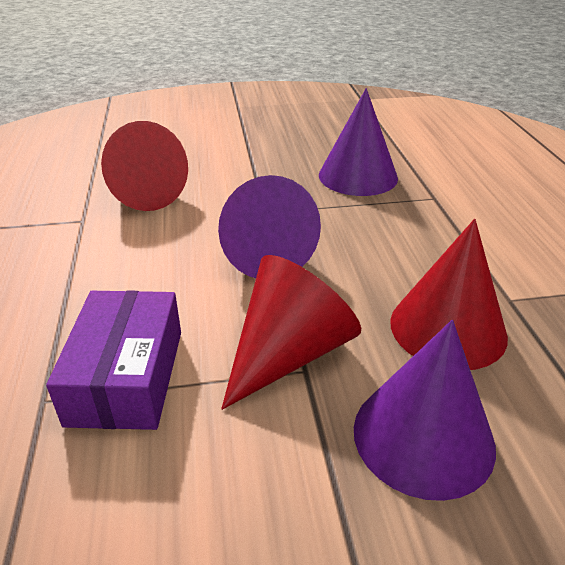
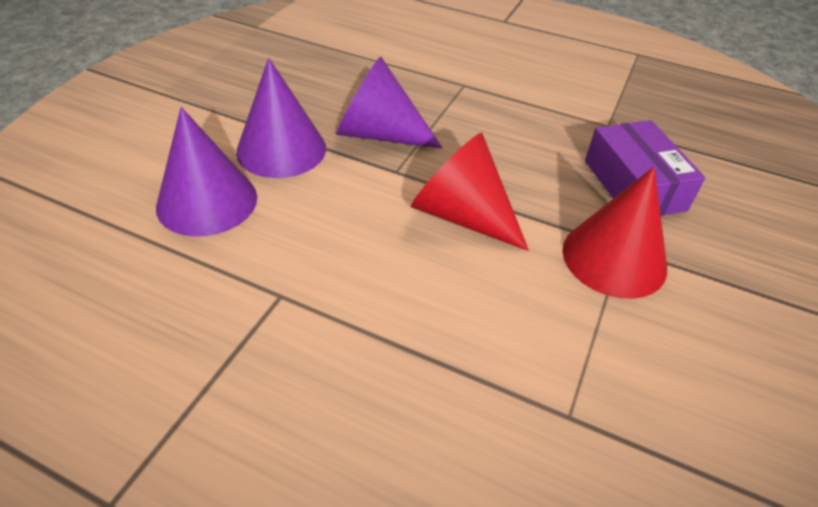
red cone: 3 -> 2

